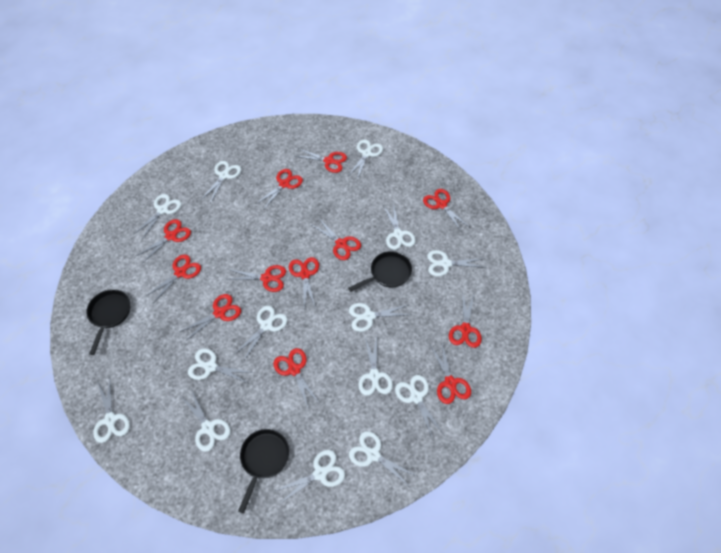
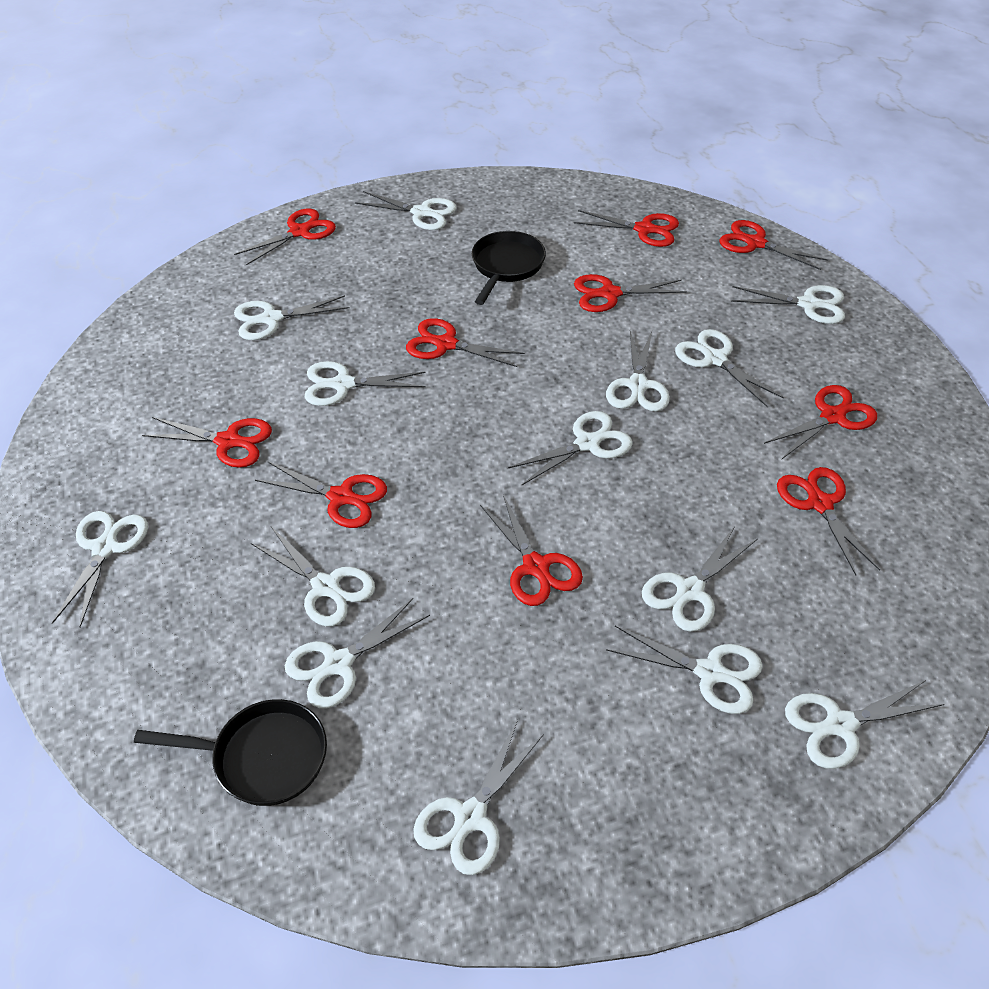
black pan: 3 -> 2
red scissors: 12 -> 10

